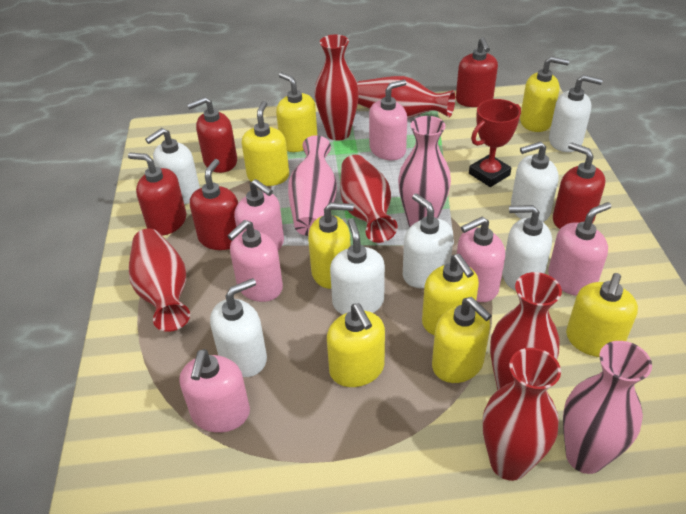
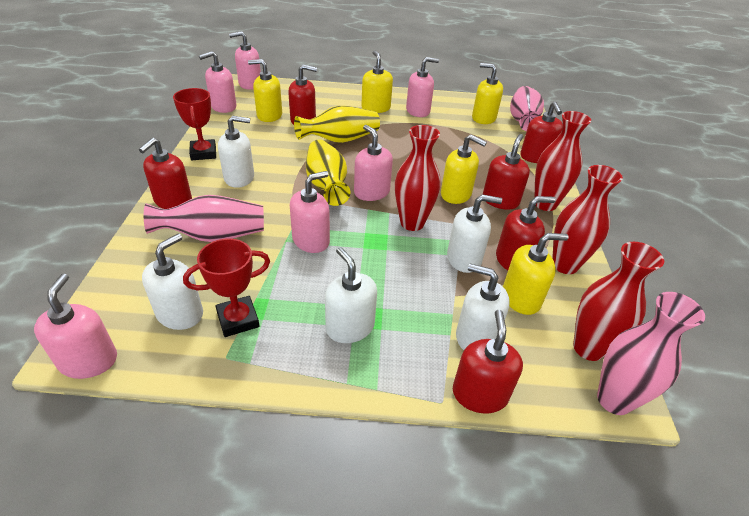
red soap dispenser: 5 -> 6
red trophy: 1 -> 2
red vase: 6 -> 4
white soap dispenser: 7 -> 5
yellow soap dispenser: 8 -> 5
yellow vase: 0 -> 2

